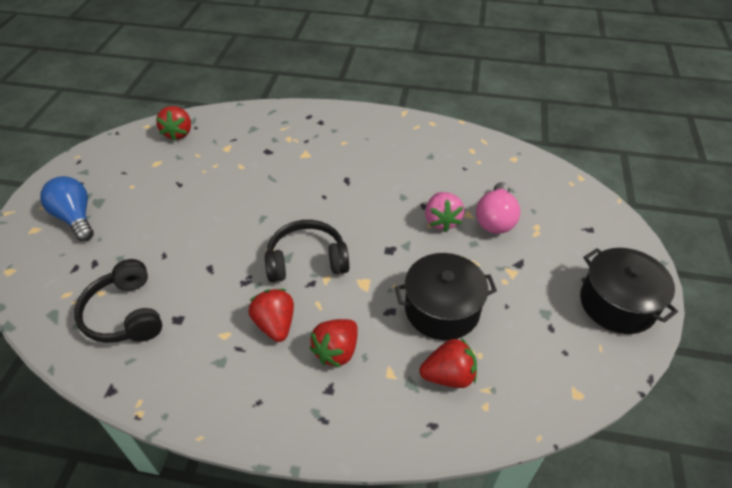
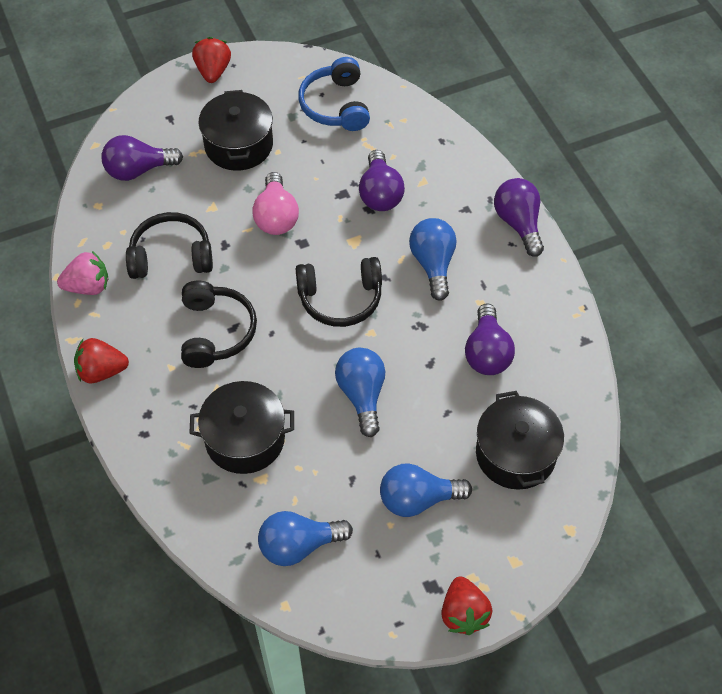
black headphones: 2 -> 3
black pot: 2 -> 3
blue headphones: 0 -> 1
blue light bulb: 1 -> 4
purple light bulb: 0 -> 4
red strawberry: 4 -> 3

